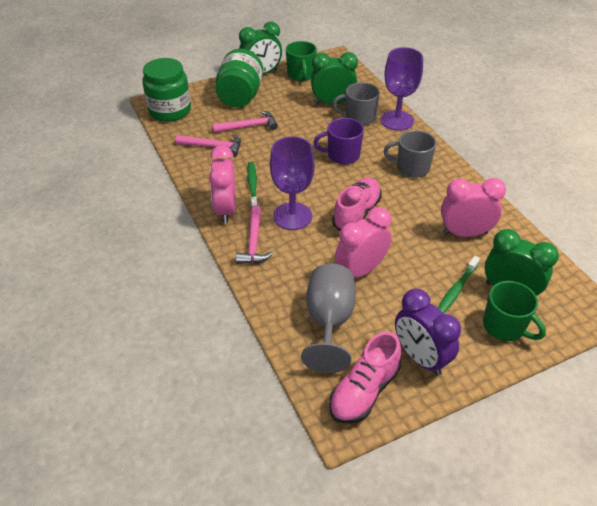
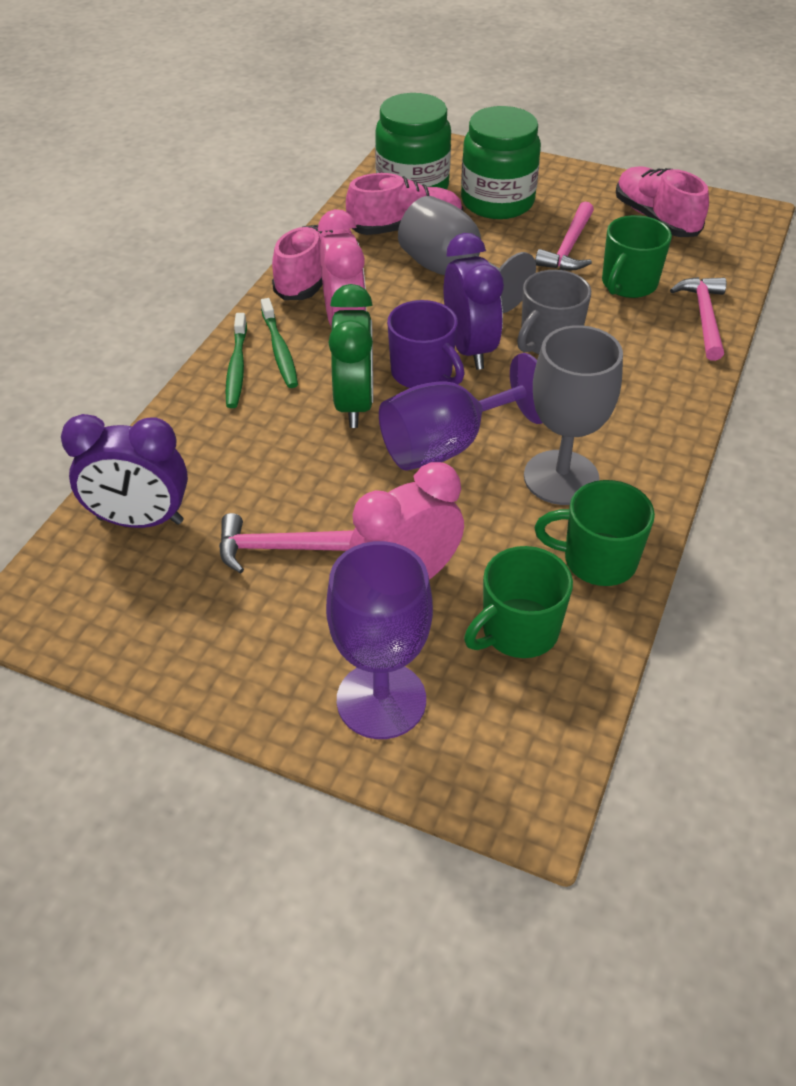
green clock: 3 -> 1
green mug: 2 -> 3
grey goblet: 1 -> 2
grey mug: 2 -> 1
pink clock: 3 -> 2
pink shoe: 2 -> 3
purple clock: 1 -> 2

